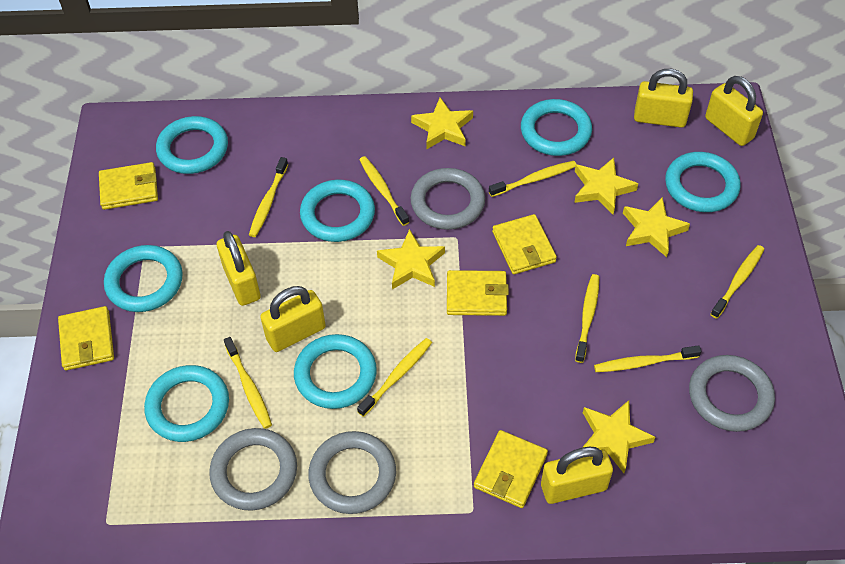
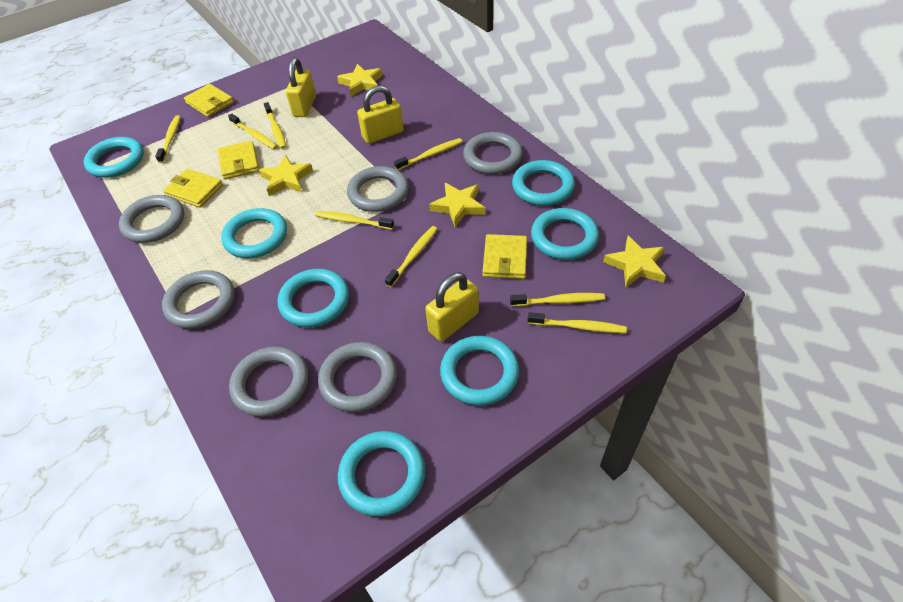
grey ring: 4 -> 6
yellow padlock: 5 -> 3
yellow star: 5 -> 4
yellow wallet: 5 -> 4

